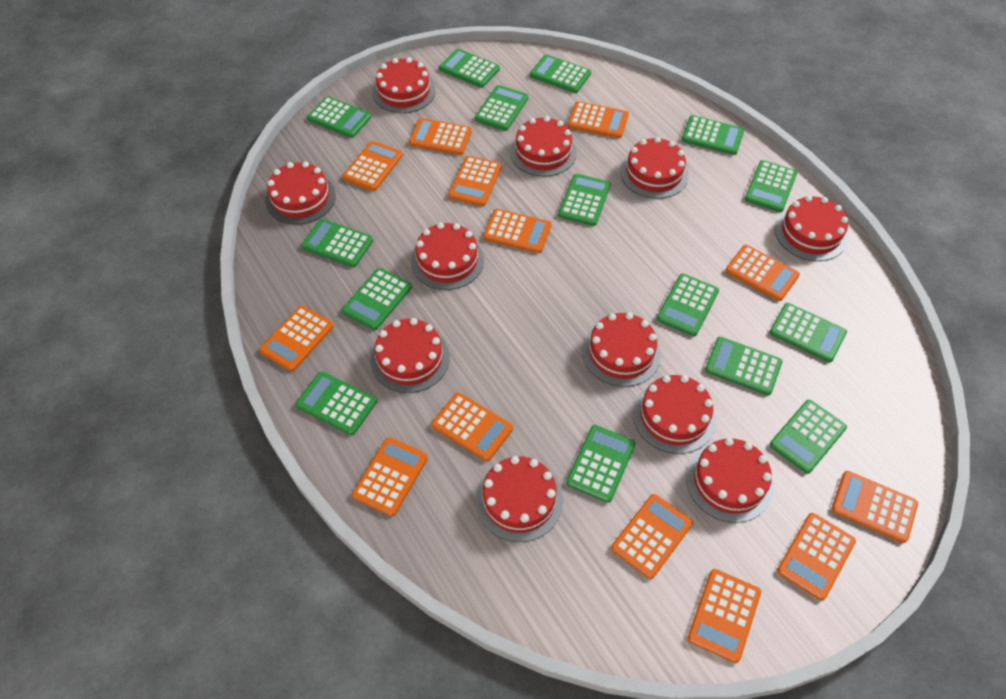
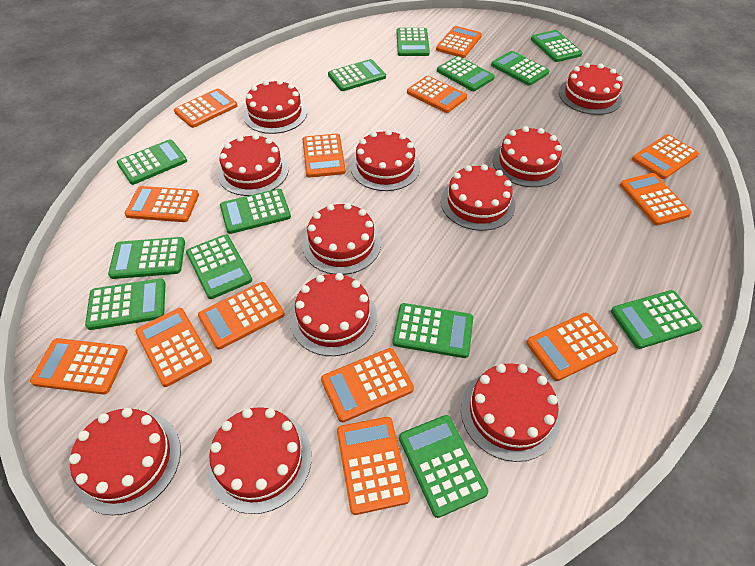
green calculator: 15 -> 13

